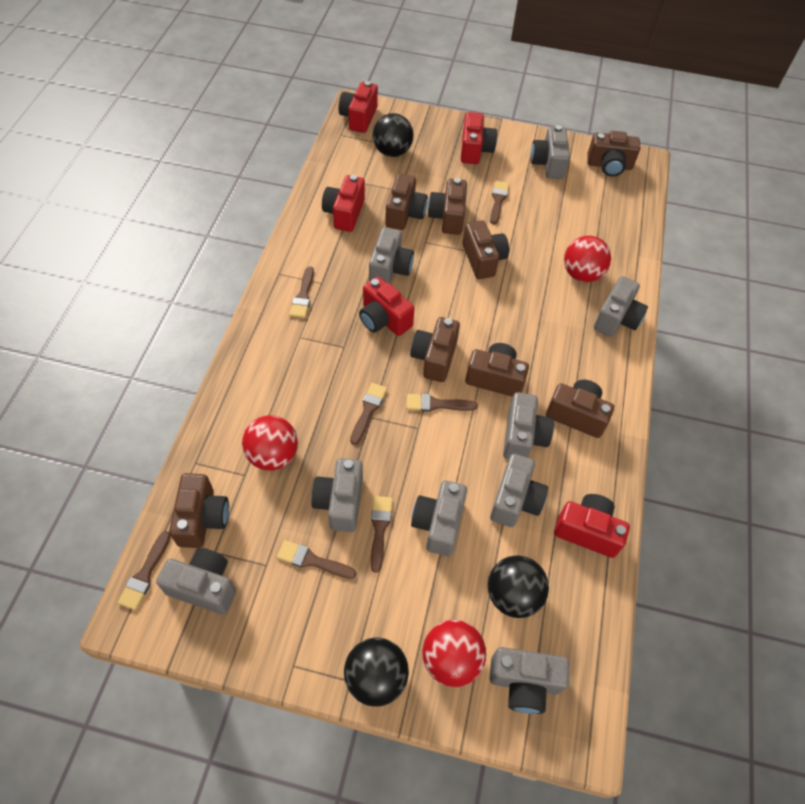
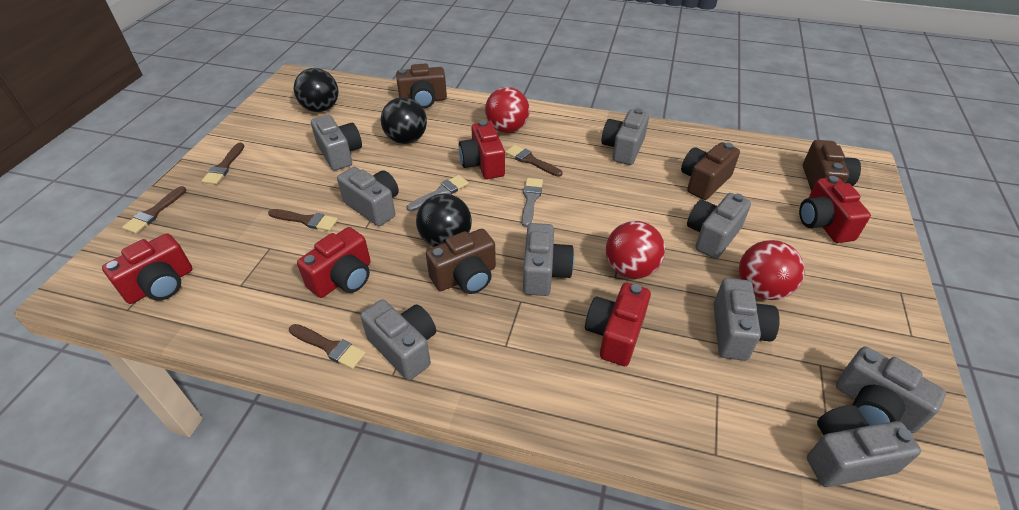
brown brush: 7 -> 5
brown camera: 8 -> 4
grey brush: 0 -> 2

